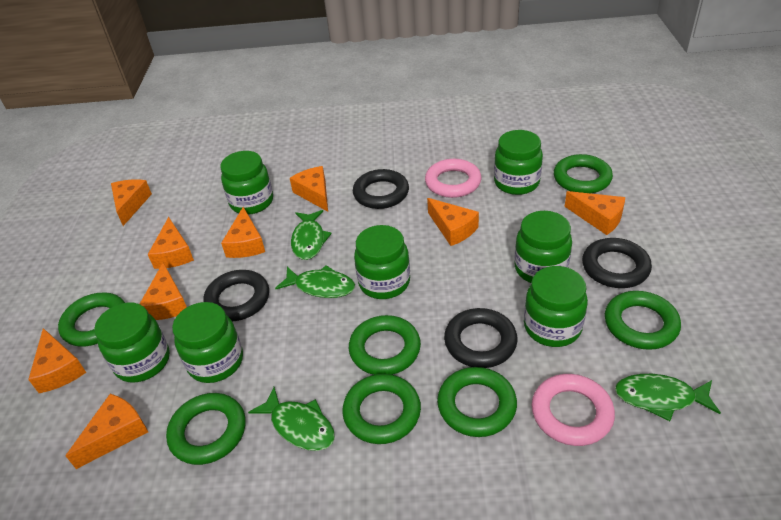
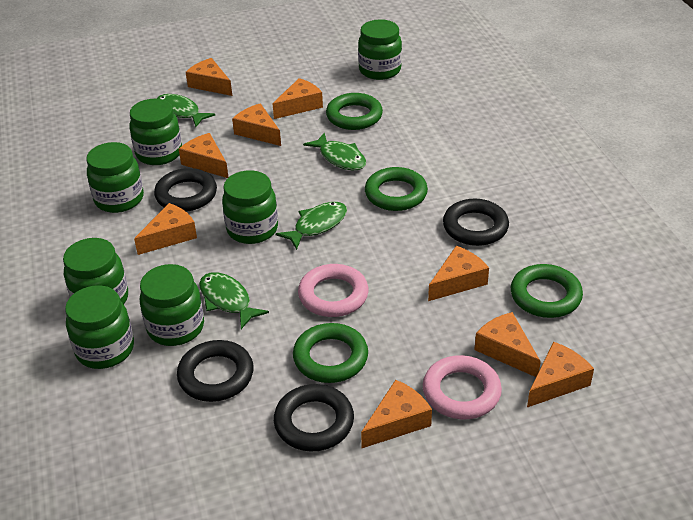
green ring: 7 -> 4

